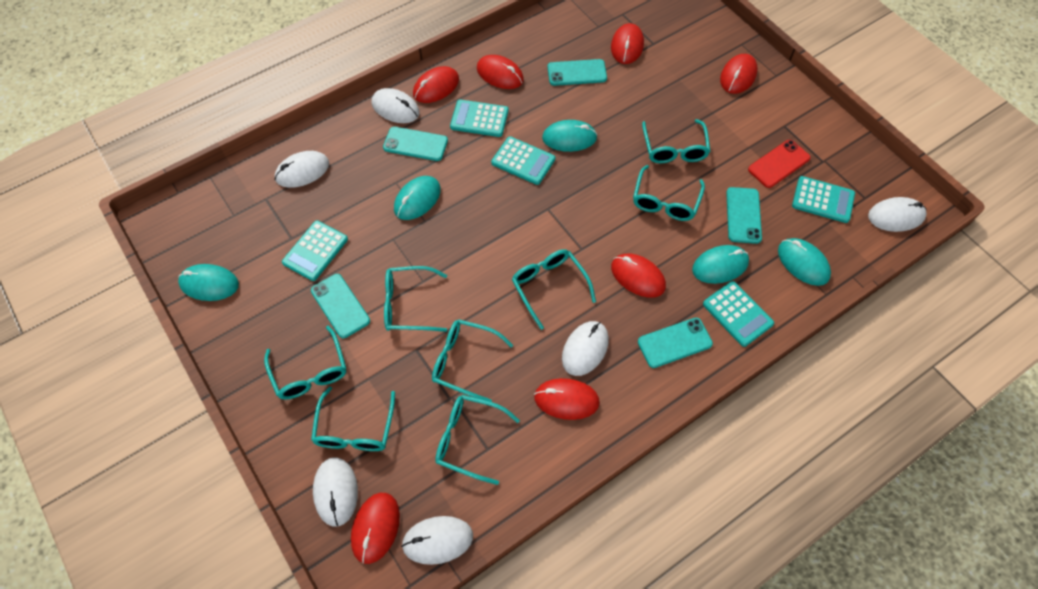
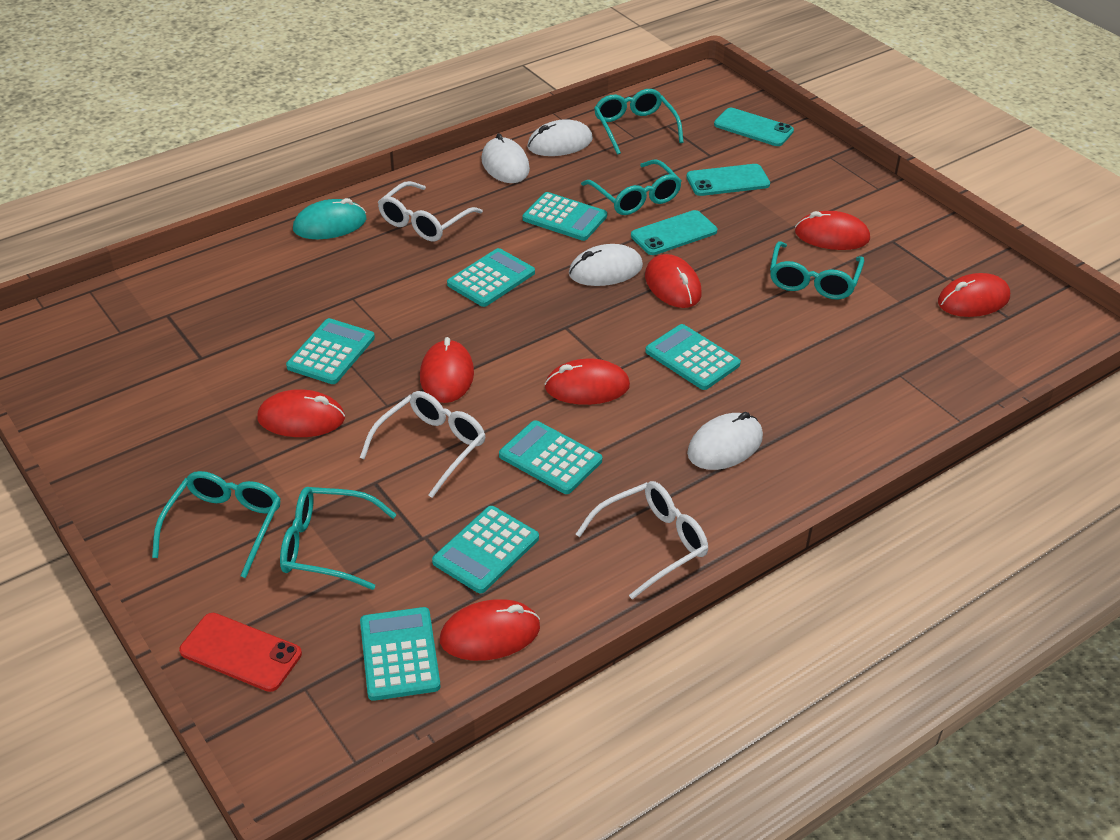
turquoise calculator: 5 -> 7
turquoise glasses: 8 -> 5
turquoise mouse: 5 -> 1
turquoise phone: 5 -> 3
white glasses: 0 -> 3
white mouse: 6 -> 4

